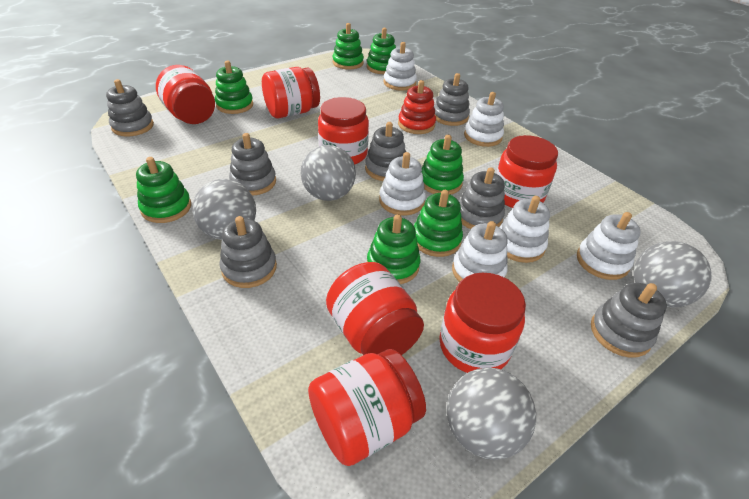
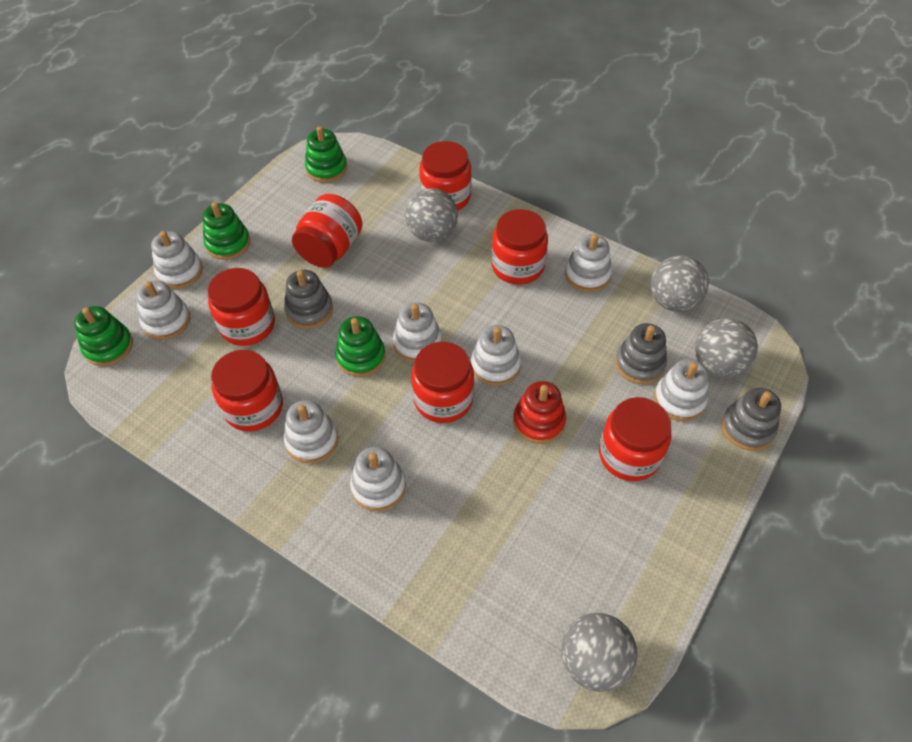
green stacking toy: 7 -> 4
grey stacking toy: 7 -> 3
white stacking toy: 6 -> 8

